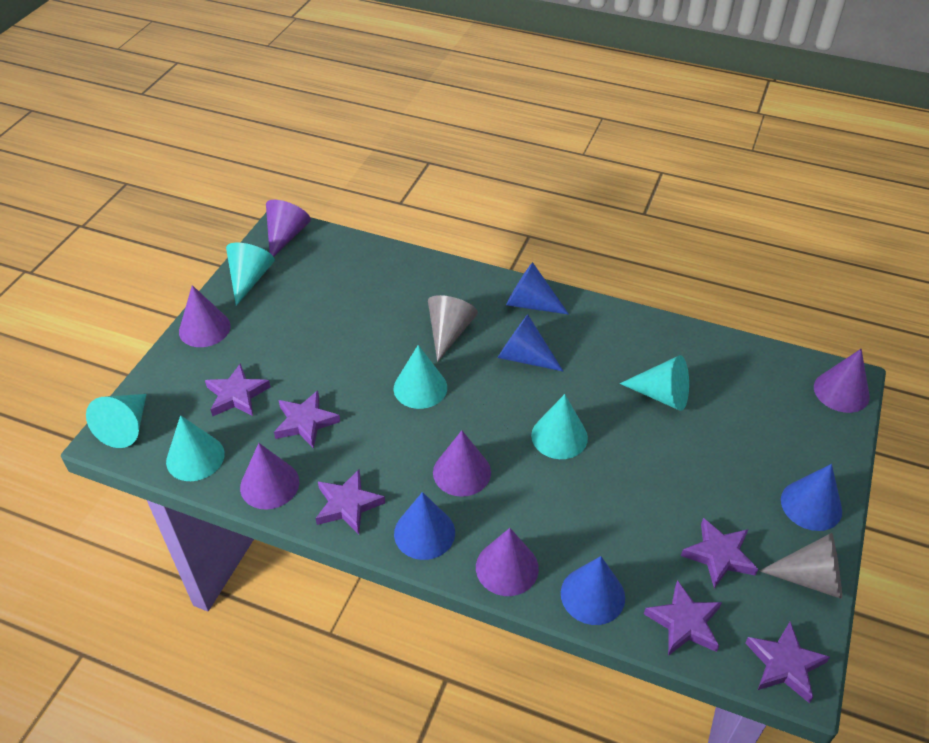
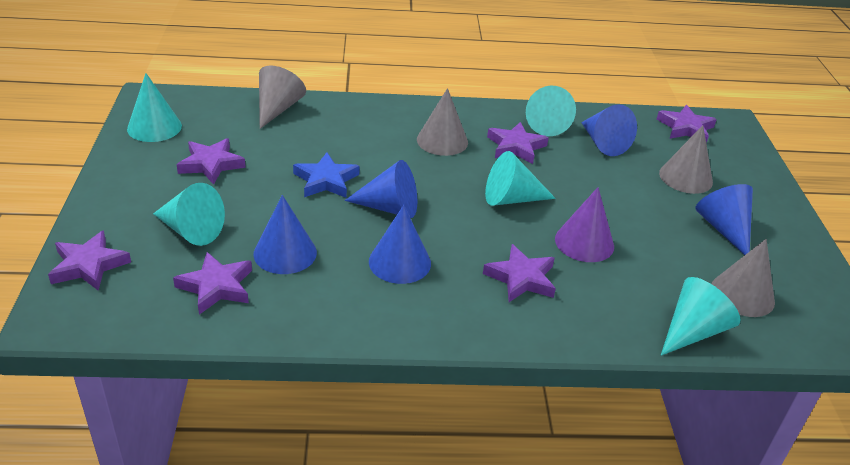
blue star: 0 -> 1
grey cone: 2 -> 4
purple cone: 6 -> 1
turquoise cone: 6 -> 5

